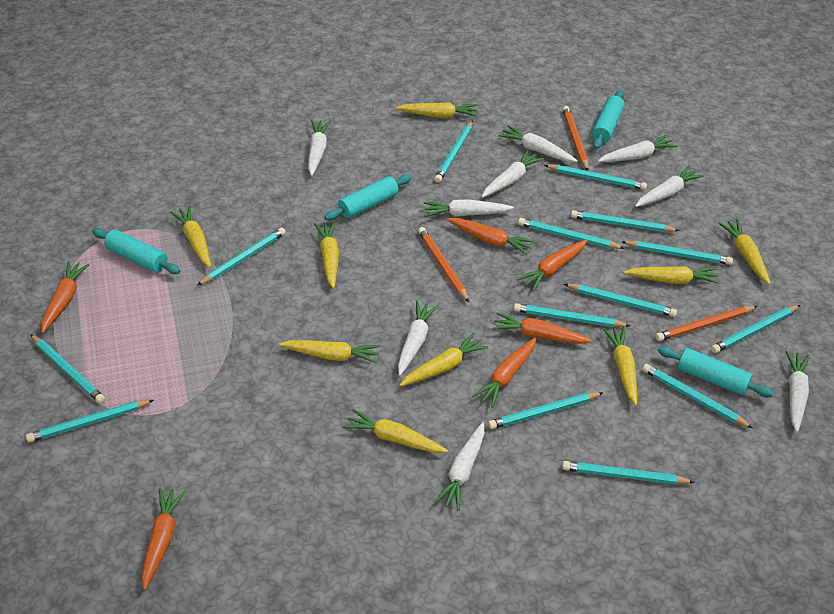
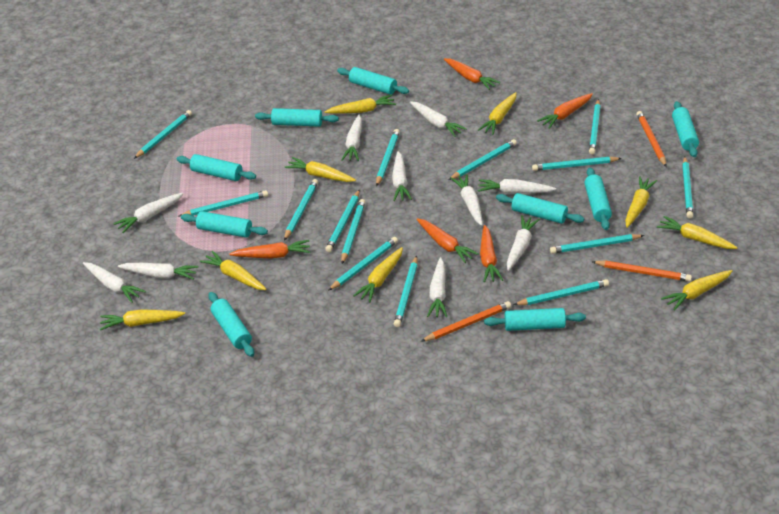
orange carrot: 6 -> 5
turquoise rolling pin: 4 -> 9
white carrot: 9 -> 10

